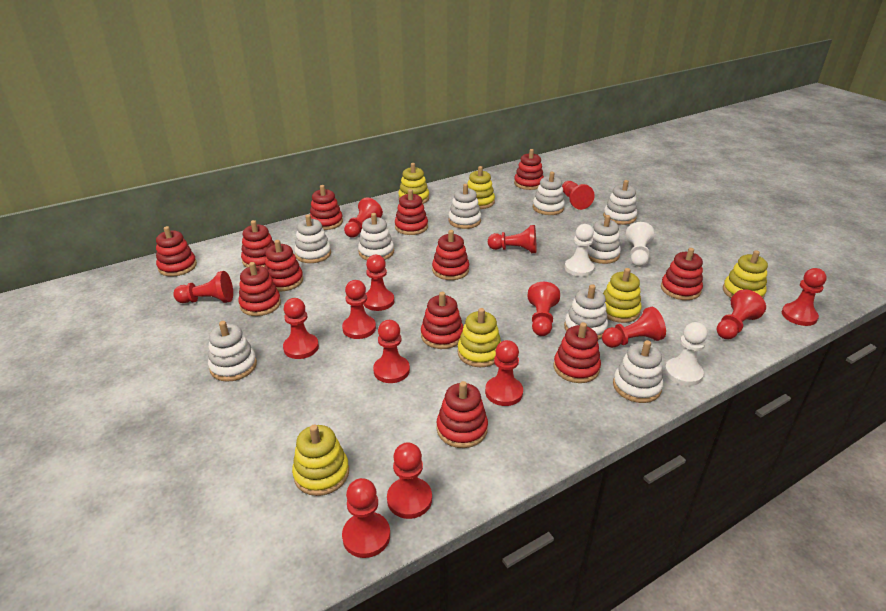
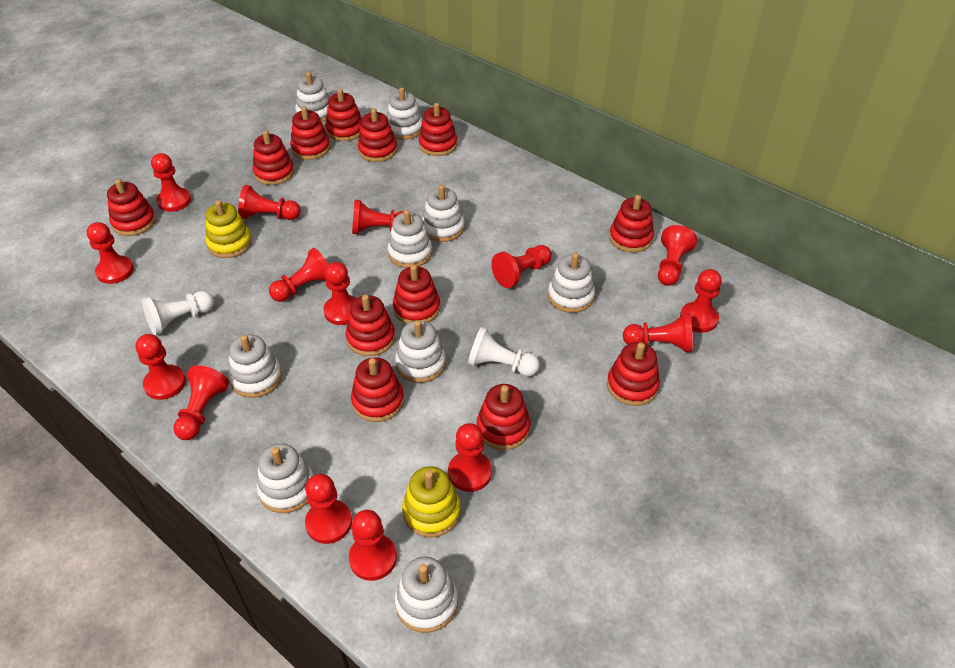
white pawn: 3 -> 2
yellow stacking toy: 6 -> 2

